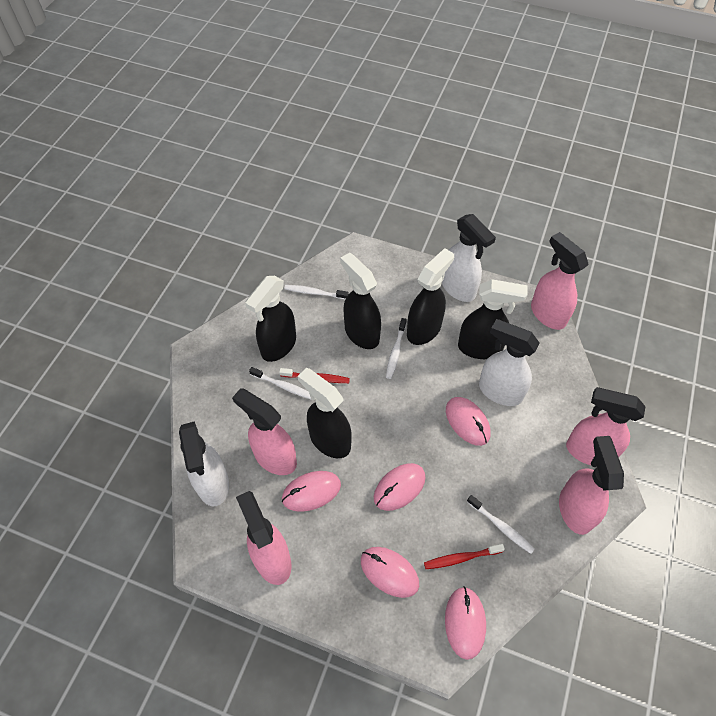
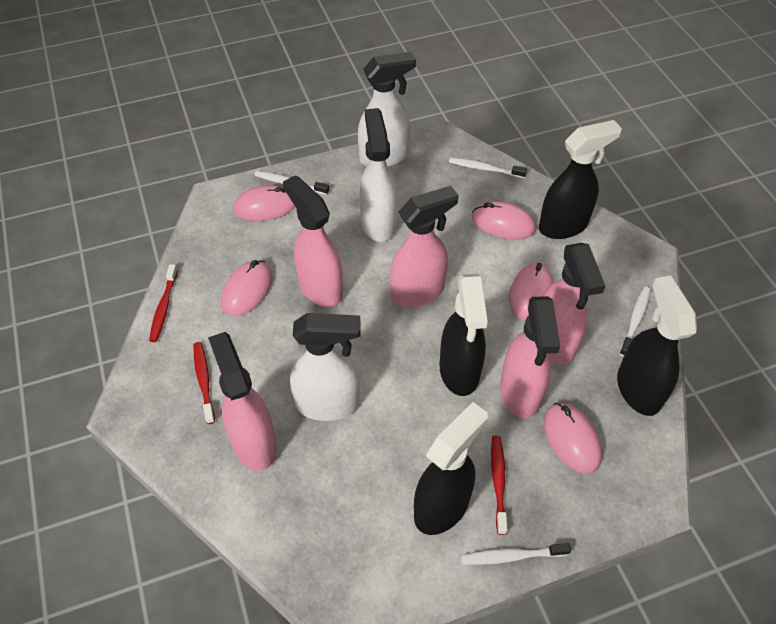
black spray bottle: 5 -> 4
red toothbrush: 2 -> 3

